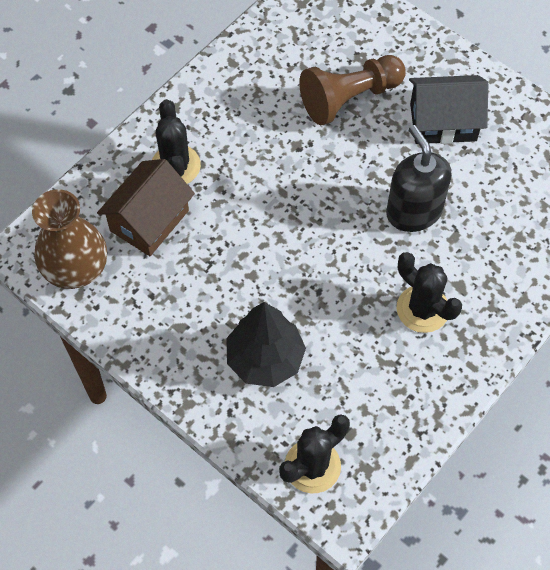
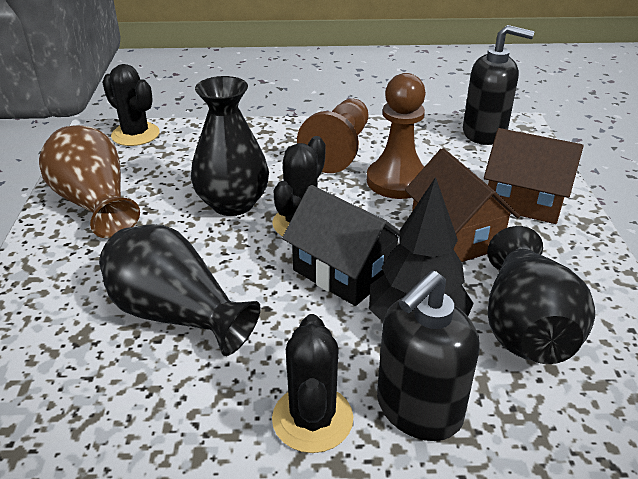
black soap dispenser: 1 -> 2
black vase: 0 -> 3
brown house: 1 -> 2
brown pawn: 1 -> 2

